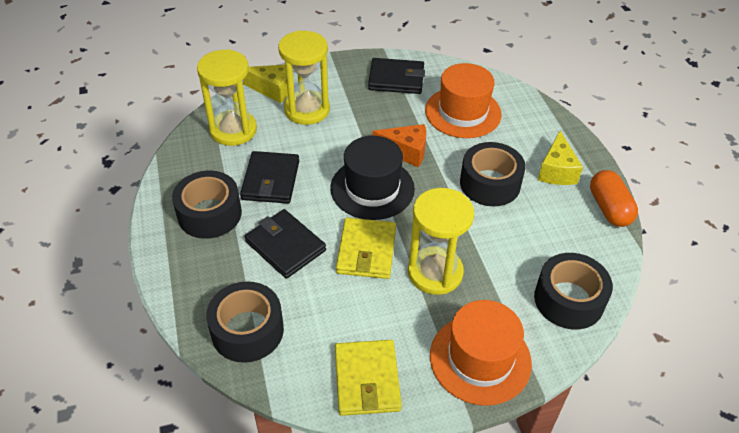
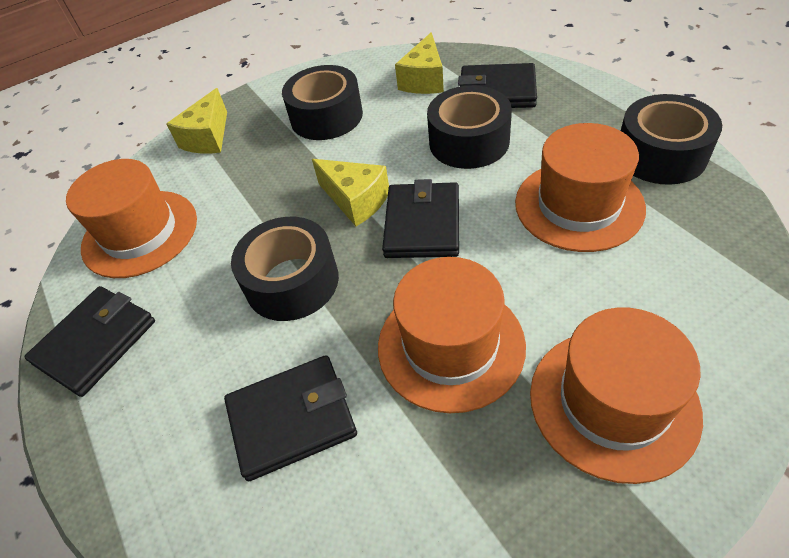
black hat: 1 -> 0
black wallet: 3 -> 4
orange capsule: 1 -> 0
orange cheese: 1 -> 0
orange hat: 2 -> 4
yellow cheese: 2 -> 3
yellow hourglass: 3 -> 0
yellow wallet: 2 -> 0

